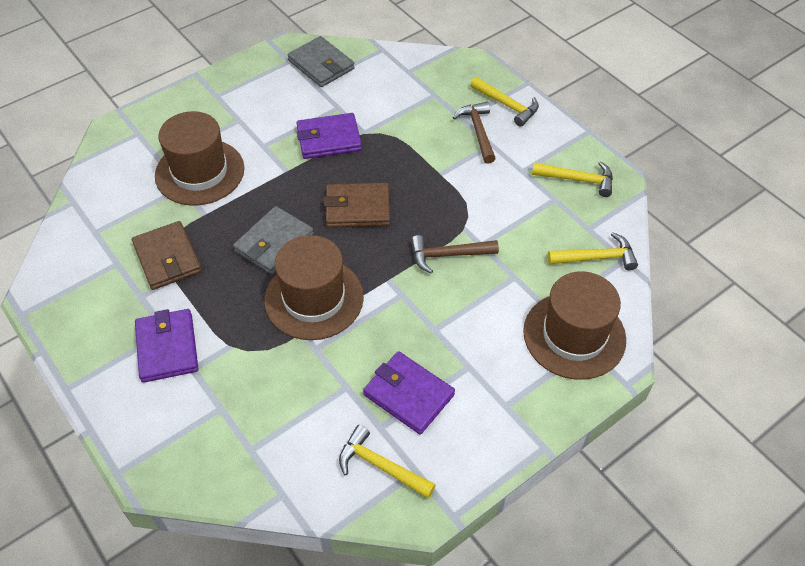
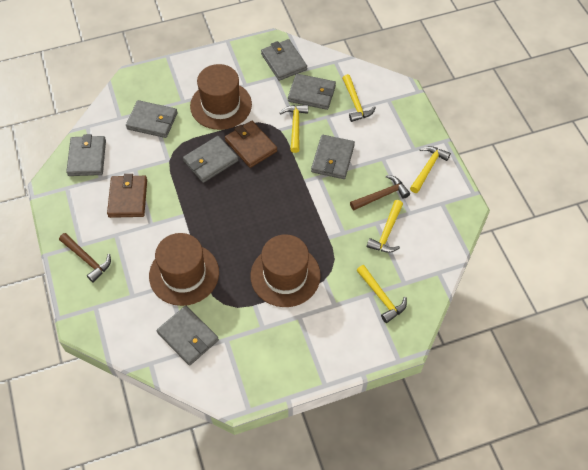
grey wallet: 2 -> 7
purple wallet: 3 -> 0
yellow hammer: 4 -> 5

